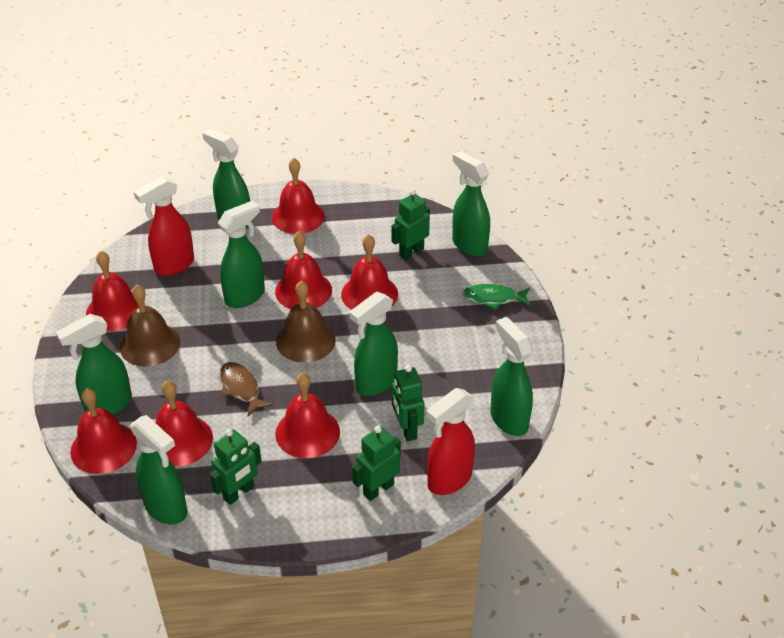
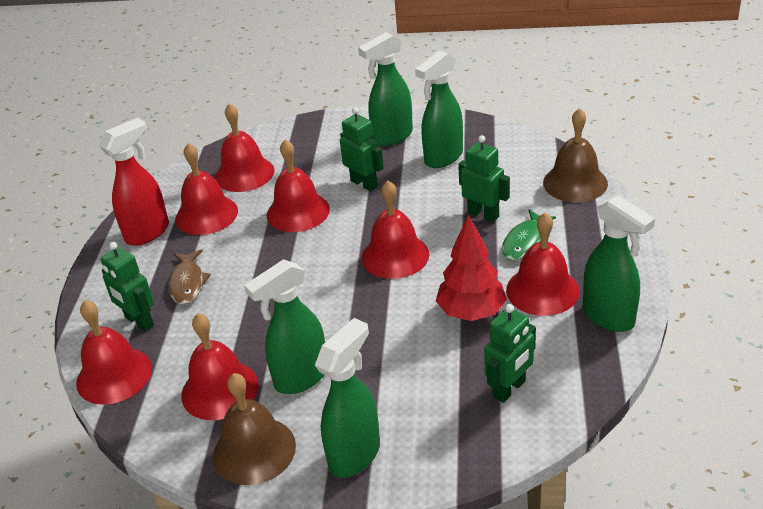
green spray bottle: 7 -> 5
red spray bottle: 2 -> 1
red tree: 0 -> 1

